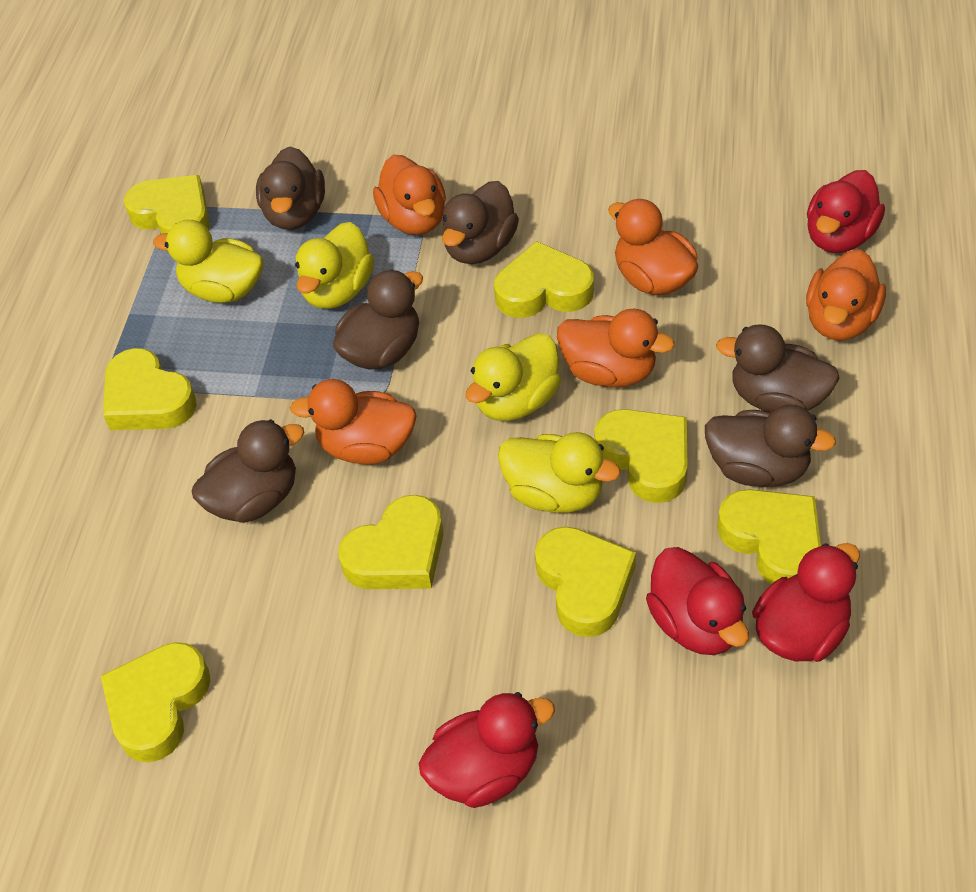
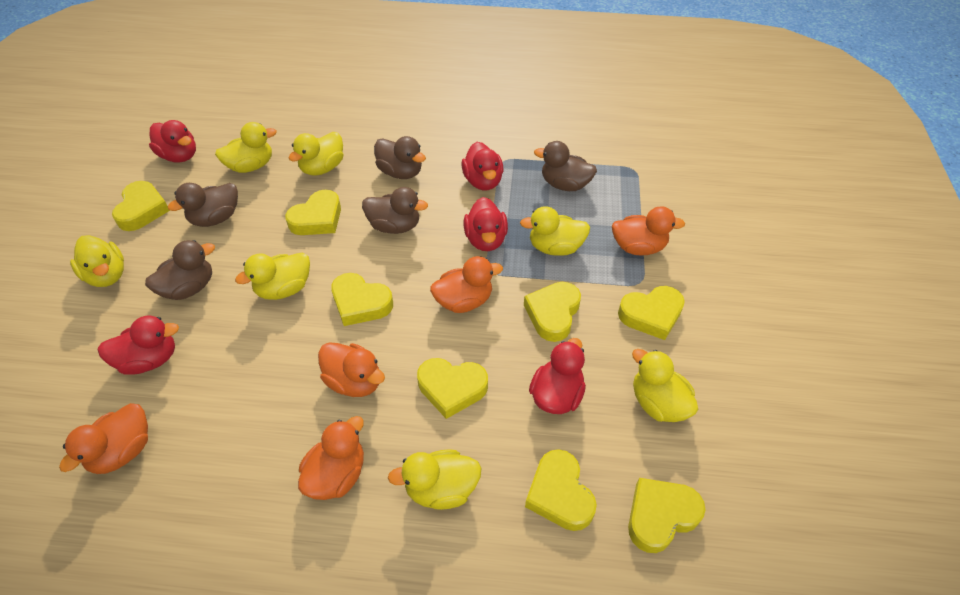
brown duck: 6 -> 5
red duck: 4 -> 5
yellow duck: 4 -> 7

